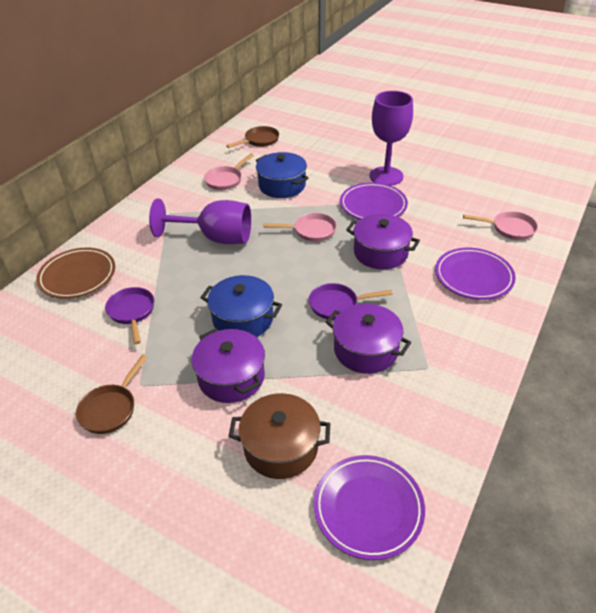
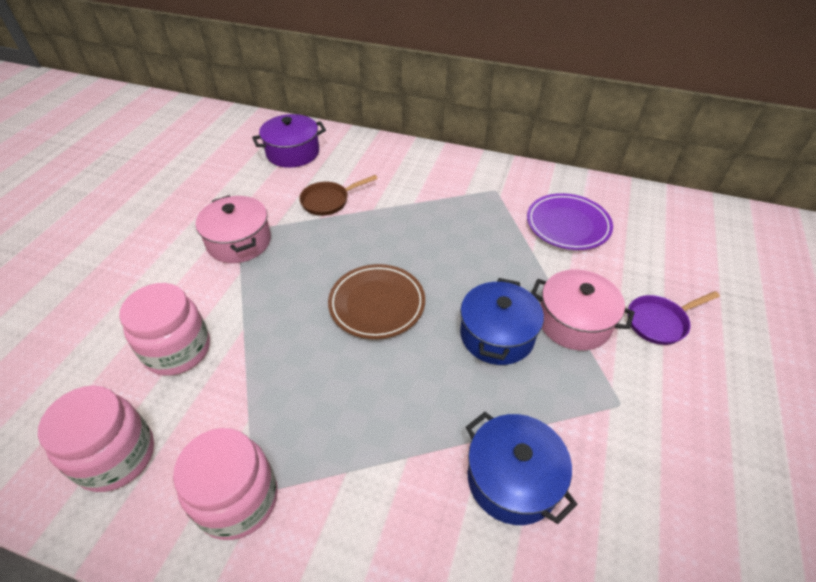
brown pan: 2 -> 1
brown pot: 1 -> 0
pink jar: 0 -> 3
pink pan: 3 -> 0
pink pot: 0 -> 2
purple goblet: 2 -> 0
purple pan: 2 -> 1
purple plate: 3 -> 1
purple pot: 3 -> 1

